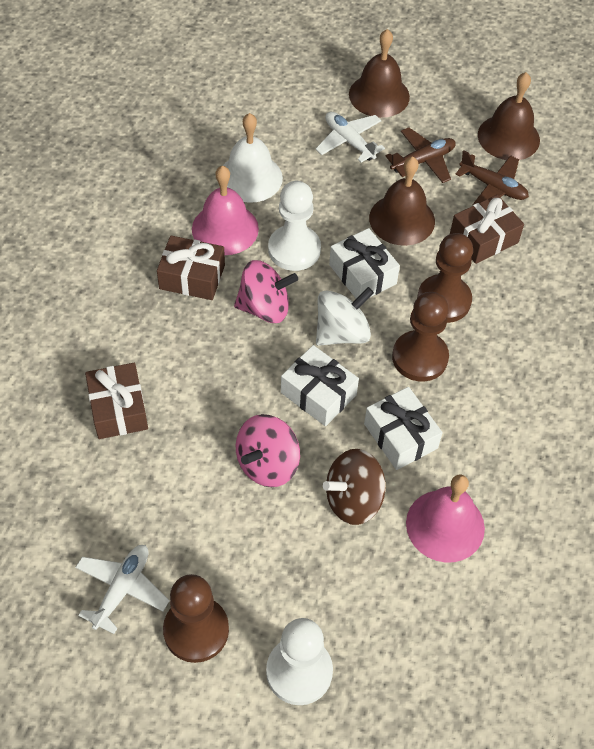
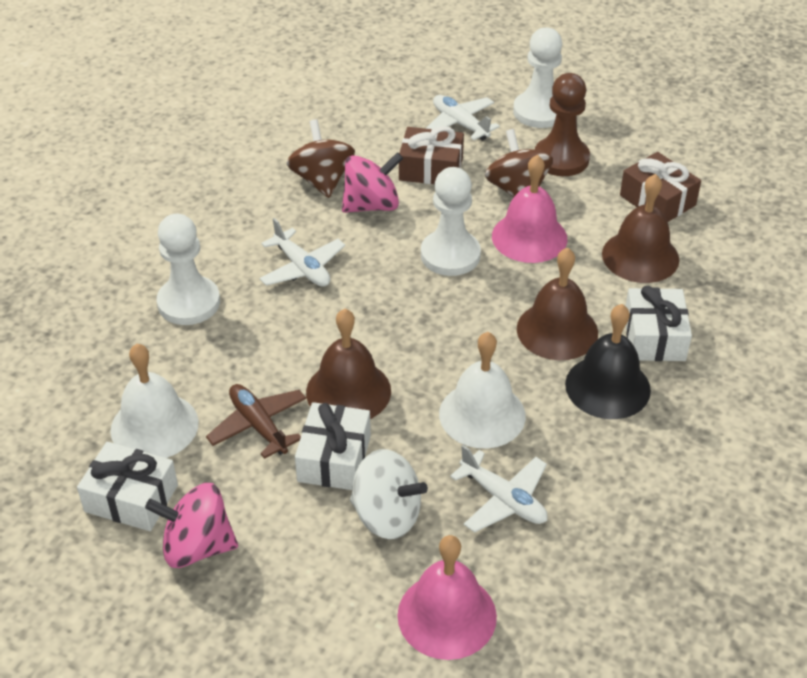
black bell: 0 -> 1
brown gift: 3 -> 2
brown pawn: 3 -> 1
brown plane: 2 -> 1
brown spinning top: 1 -> 2
white bell: 1 -> 2
white pawn: 2 -> 3
white plane: 2 -> 3

